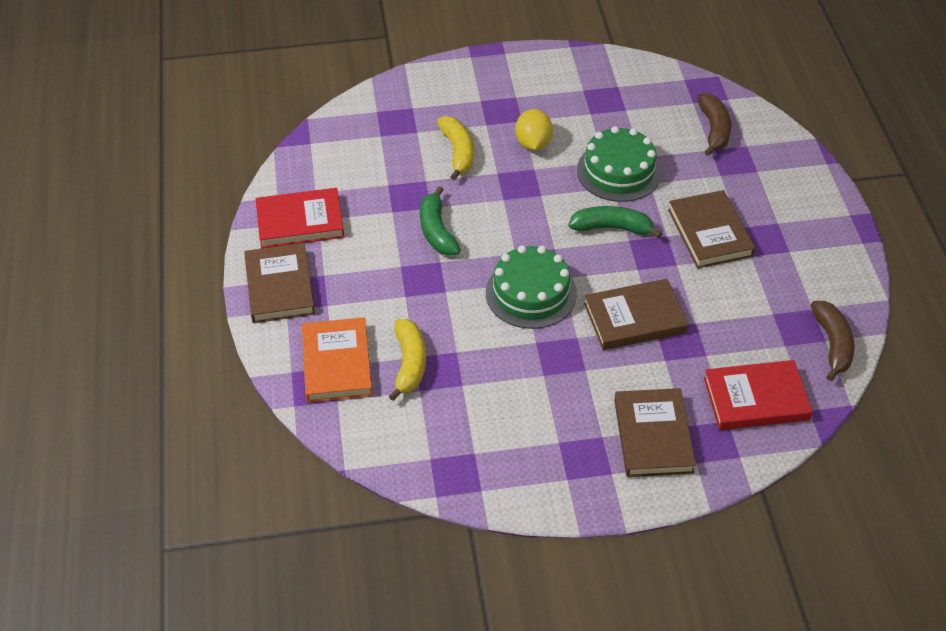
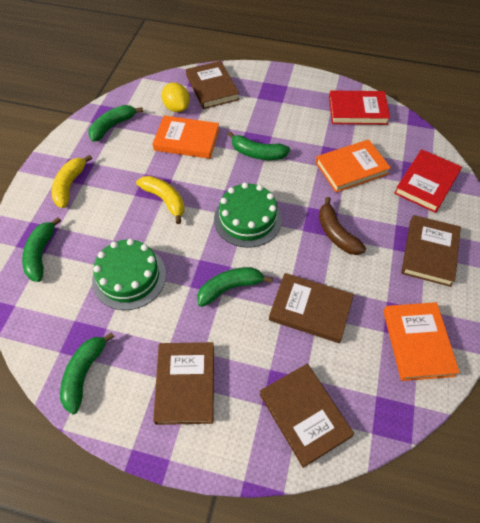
brown banana: 2 -> 1
brown book: 4 -> 5
green banana: 2 -> 5
orange book: 1 -> 3

